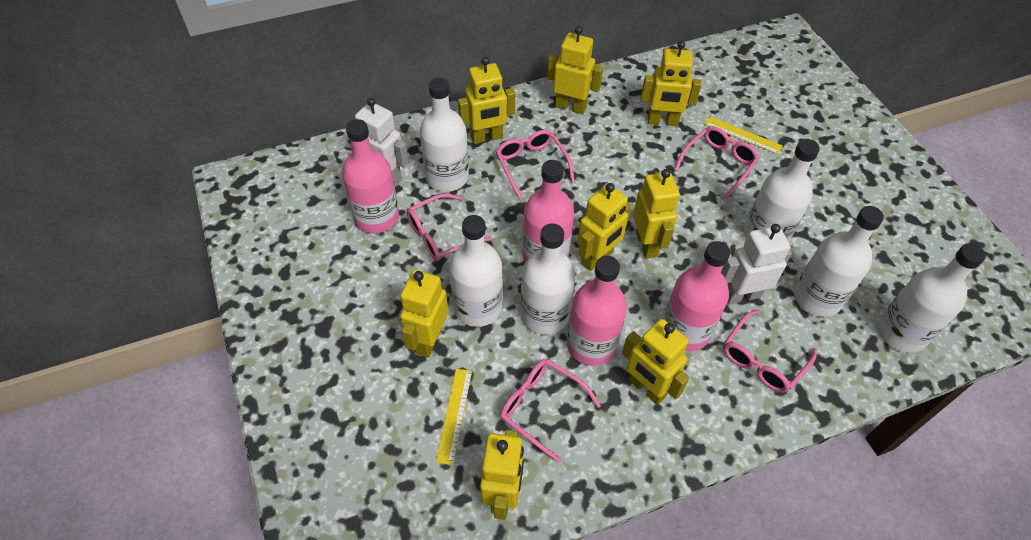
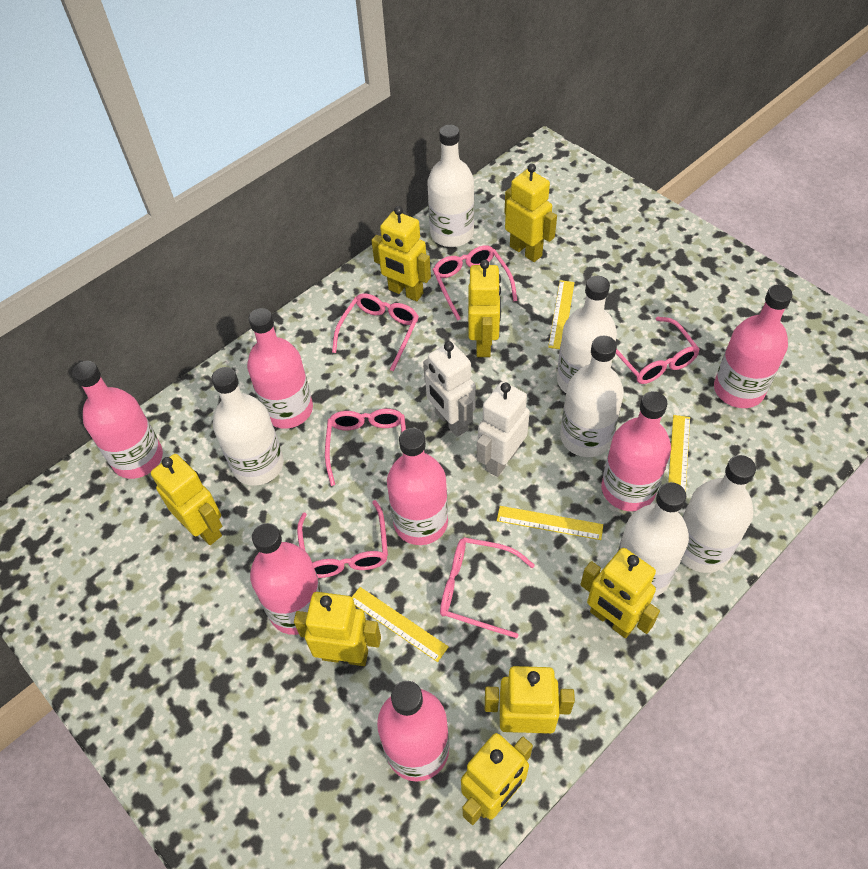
pink bottle: 4 -> 7
pink glasses: 5 -> 6
yellow ruler: 2 -> 4

